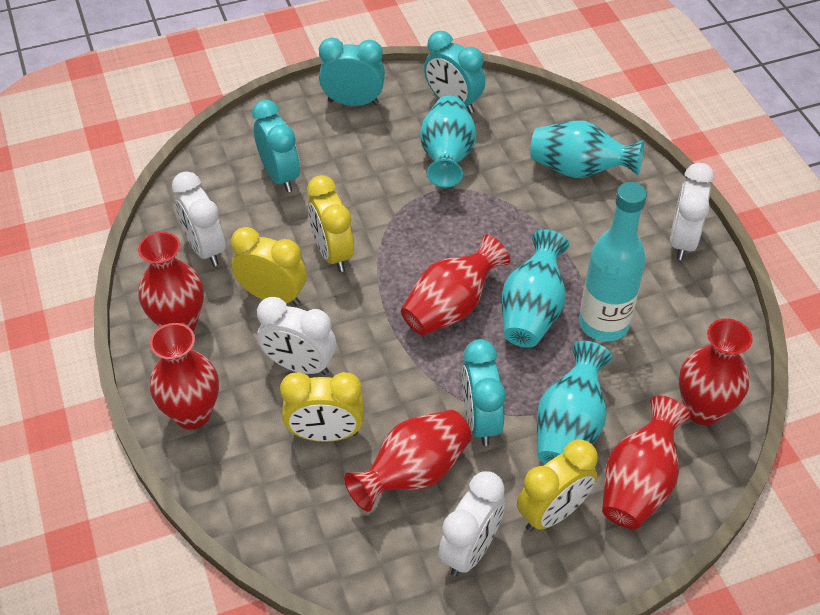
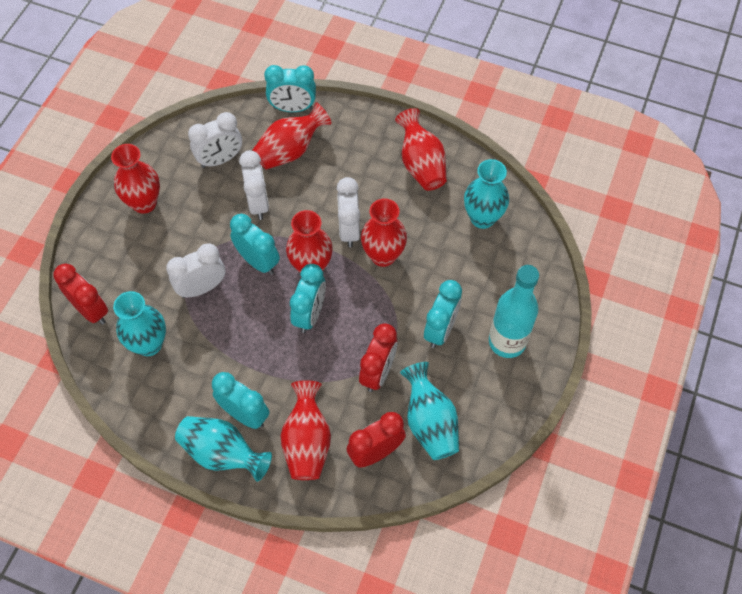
red clock: 0 -> 3
turquoise clock: 4 -> 5
yellow clock: 4 -> 0

